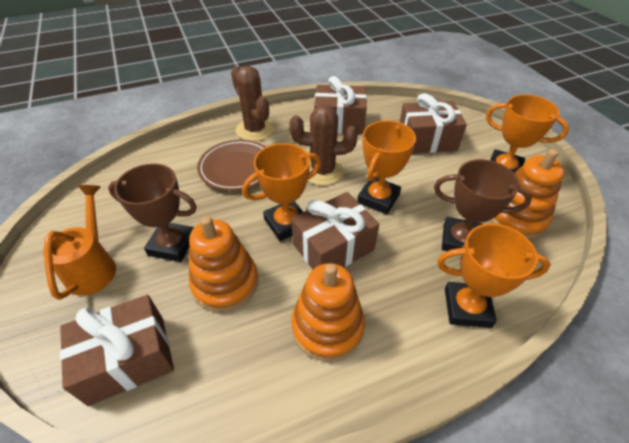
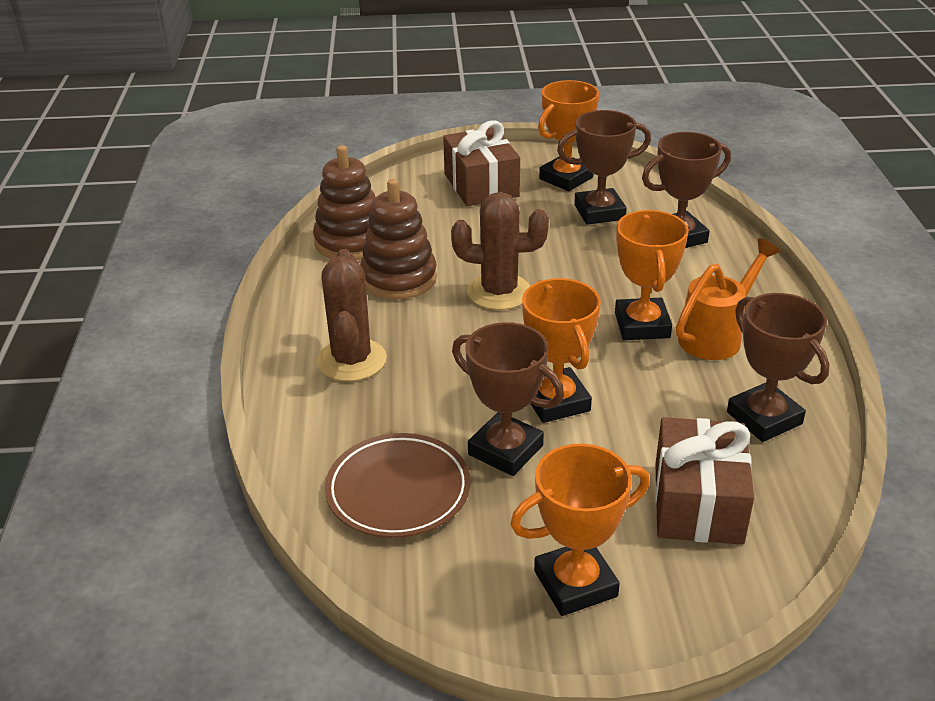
brown gift: 4 -> 2
brown stacking toy: 0 -> 2
brown trophy: 2 -> 4
orange stacking toy: 3 -> 0

